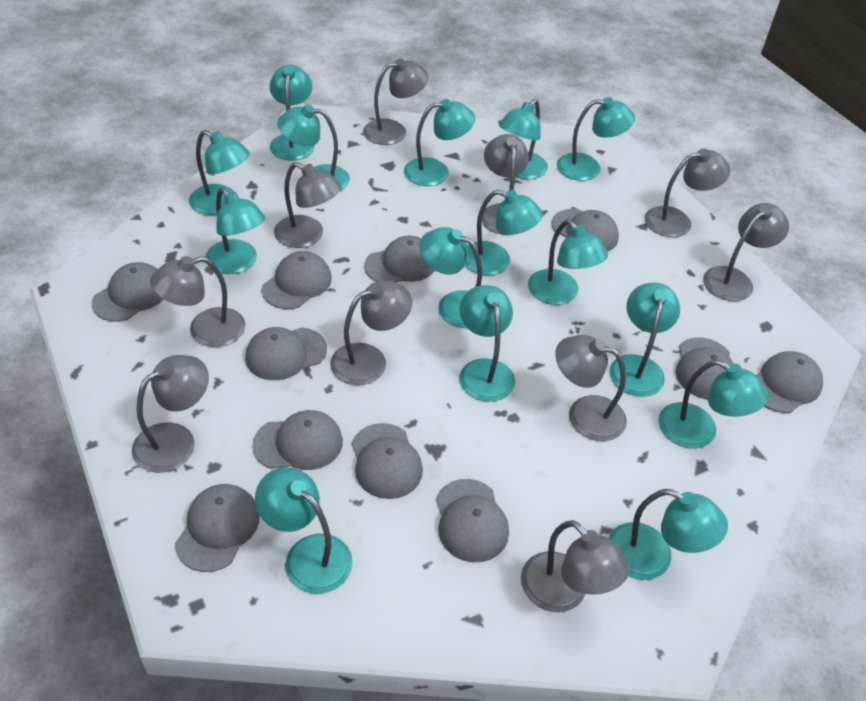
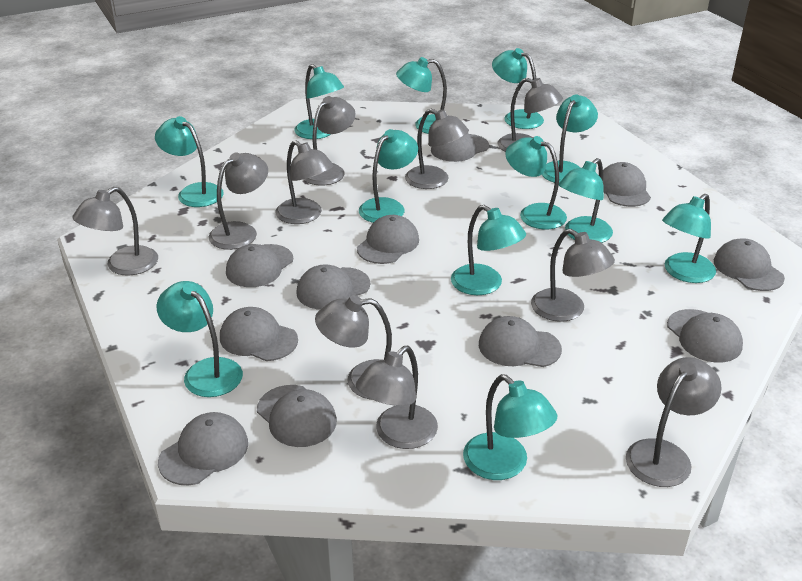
turquoise lamp: 15 -> 12

